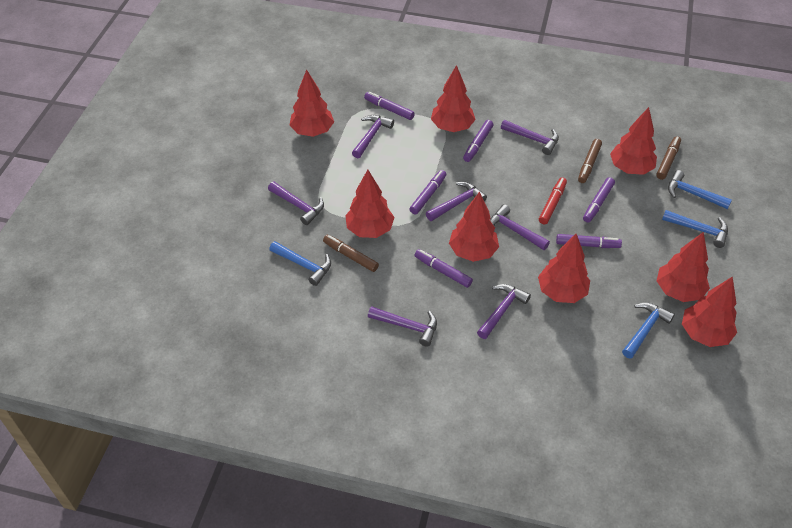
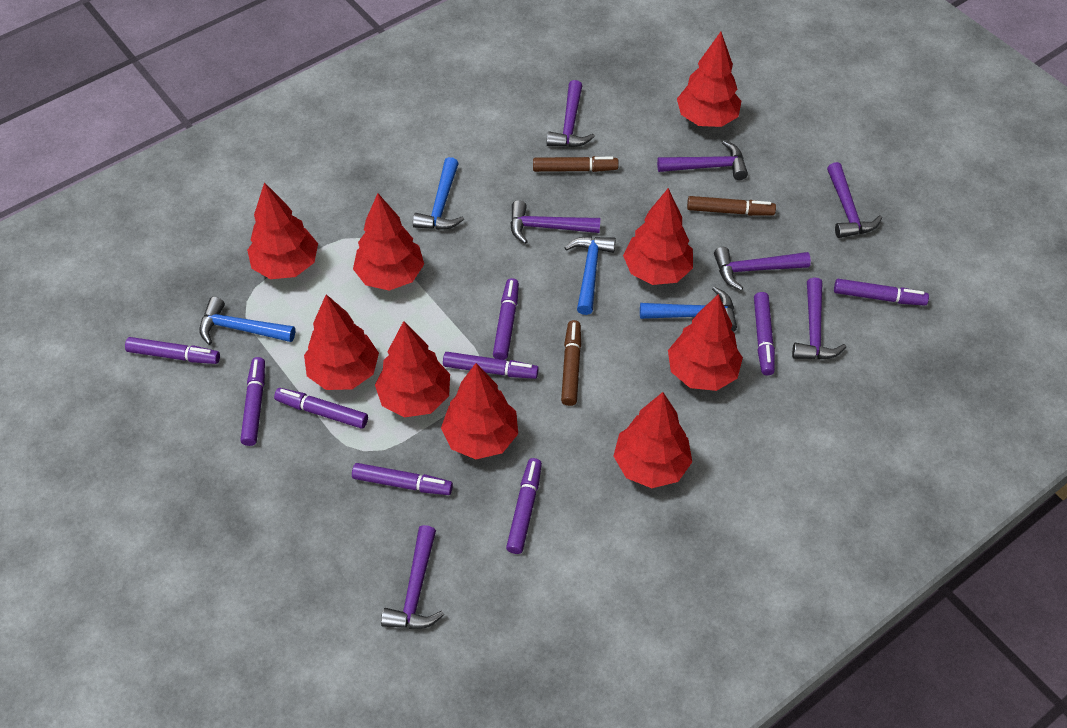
purple marker: 6 -> 9
red marker: 1 -> 0
red tree: 8 -> 9

